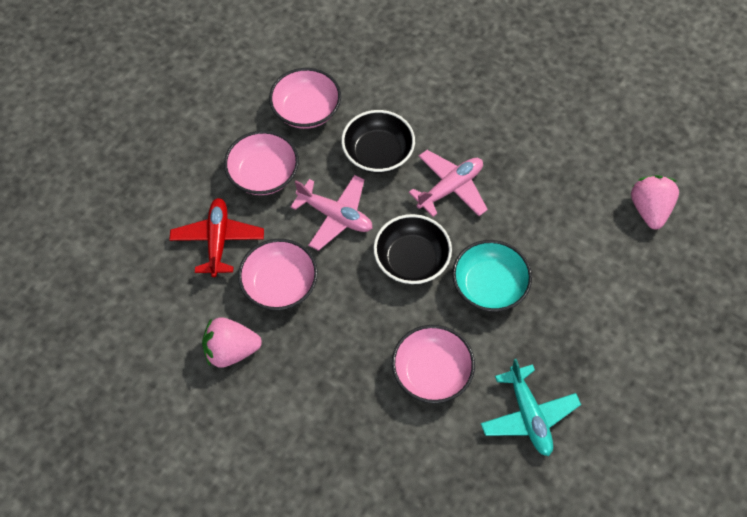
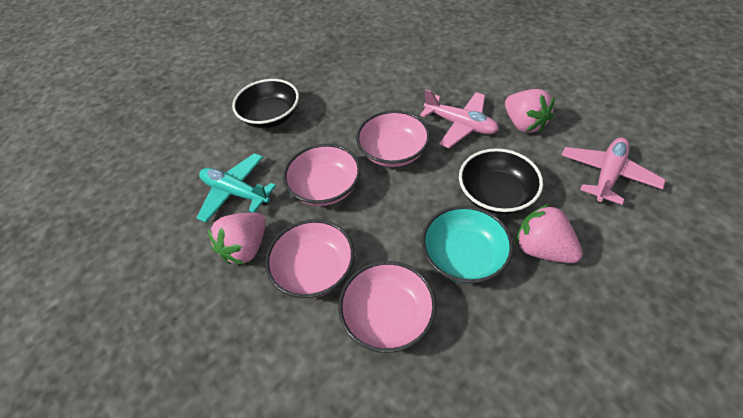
pink strawberry: 2 -> 3
red plane: 1 -> 0

